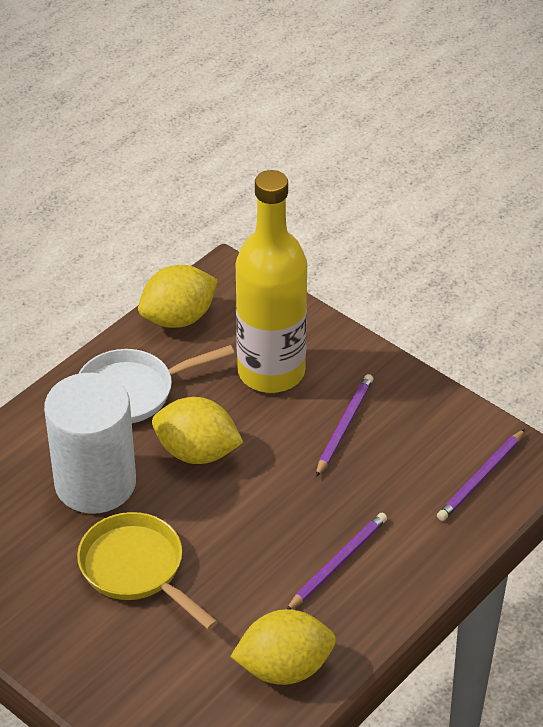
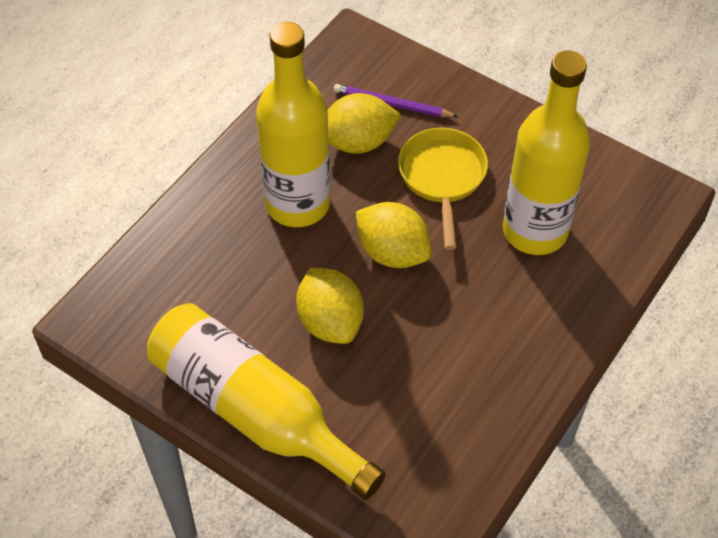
purple pencil: 3 -> 1
white cylinder: 1 -> 0
white pan: 1 -> 0
yellow bottle: 1 -> 3

